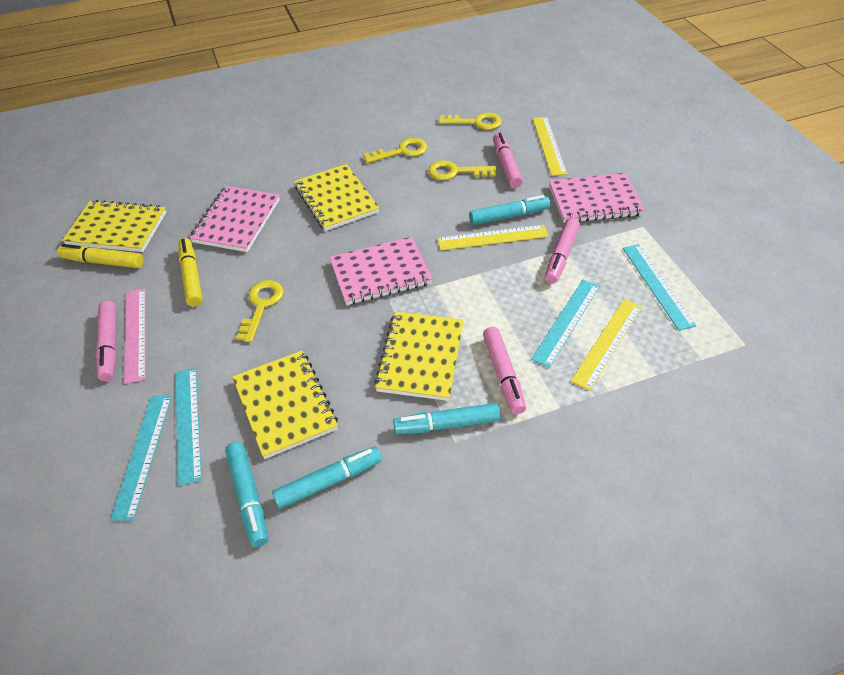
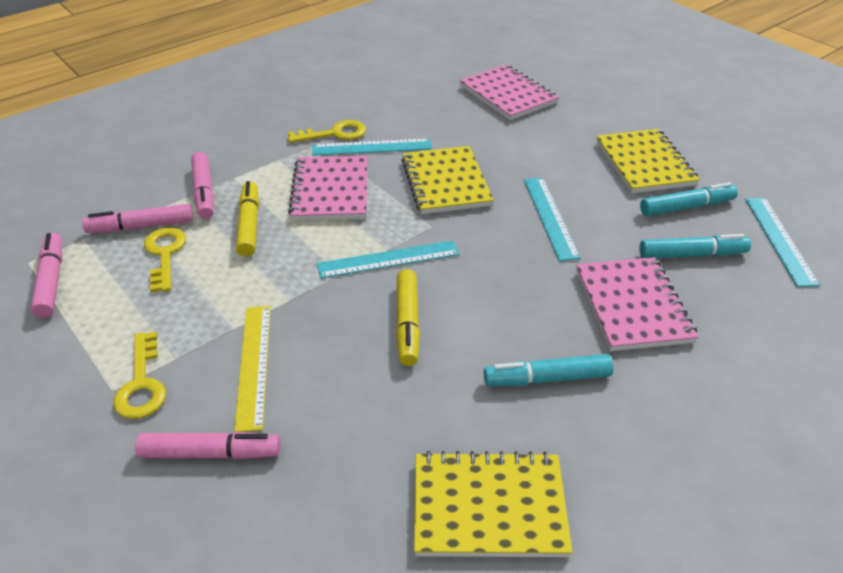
pink ruler: 1 -> 0
turquoise marker: 4 -> 3
yellow key: 4 -> 3
yellow notebook: 4 -> 3
yellow ruler: 3 -> 1

